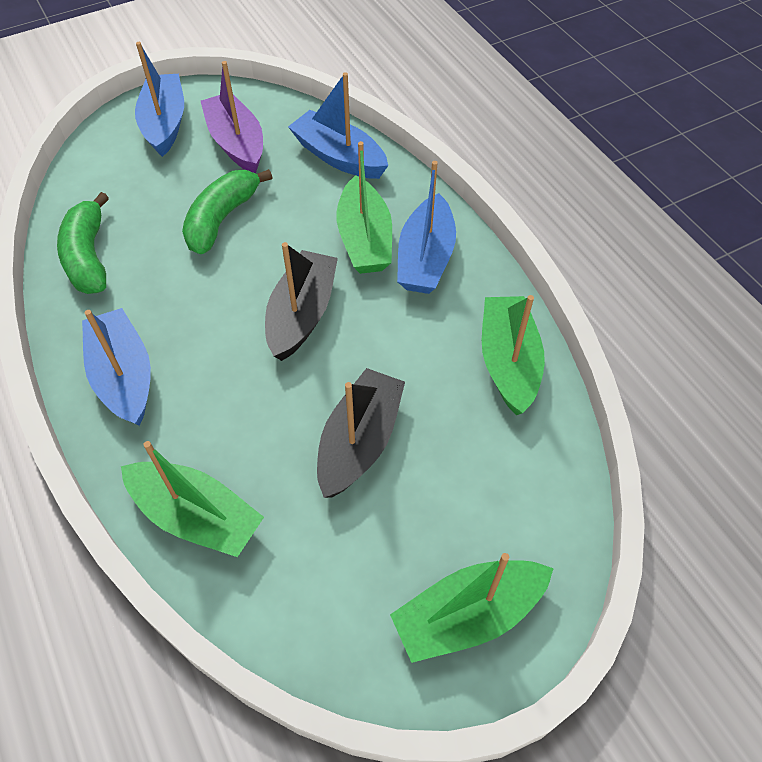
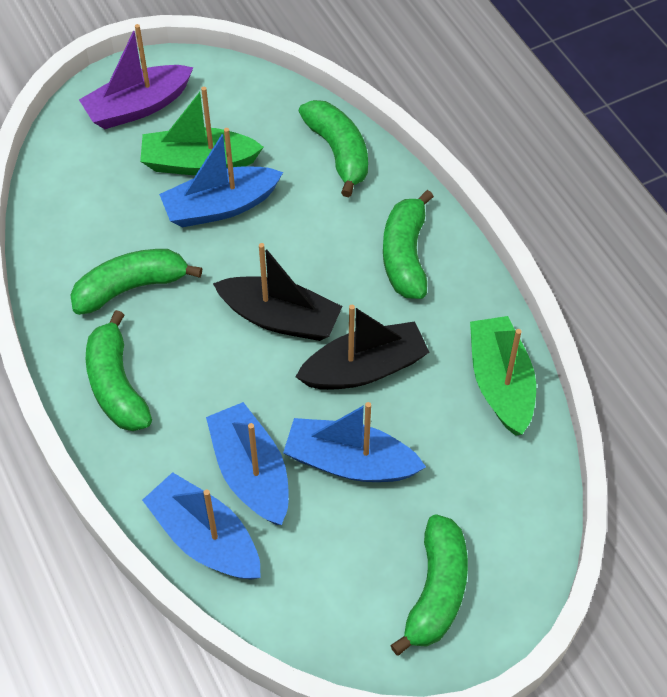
green banana: 2 -> 5
green boat: 4 -> 2

